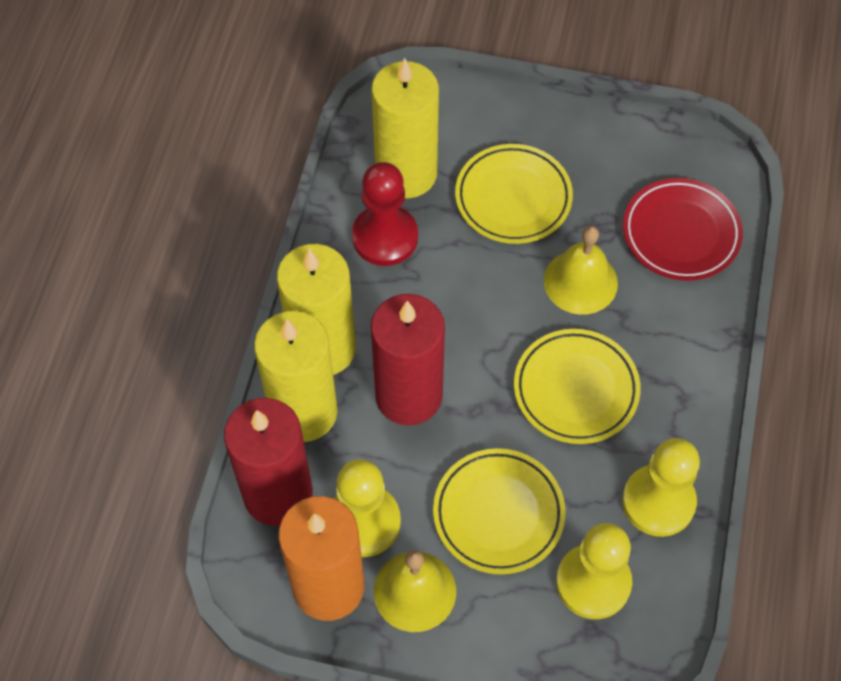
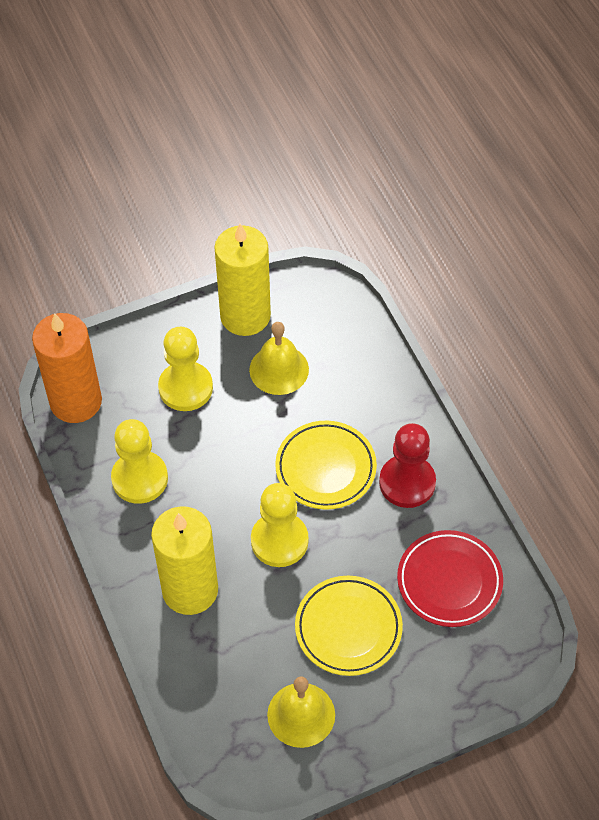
red candle: 2 -> 0
yellow candle: 3 -> 2
yellow plate: 3 -> 2

